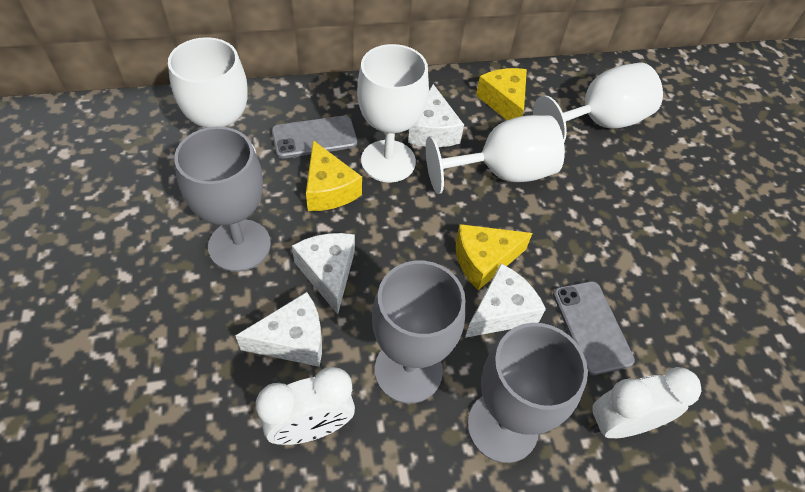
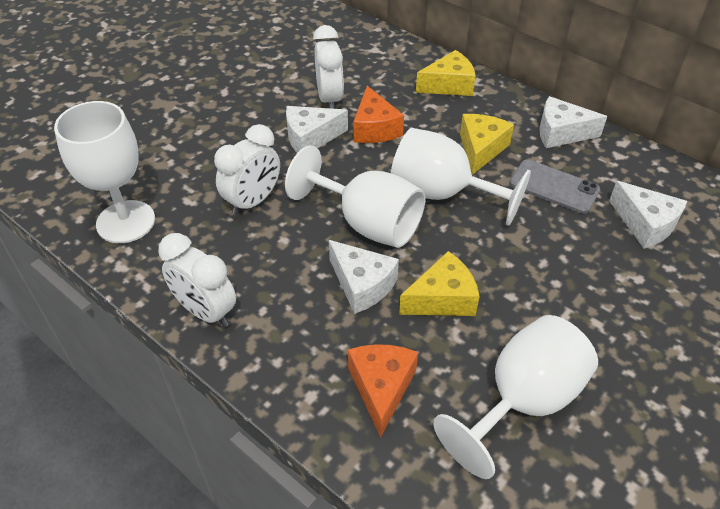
grey goblet: 3 -> 0
grey phone: 2 -> 1
orange cheese: 0 -> 2
white clock: 2 -> 3

